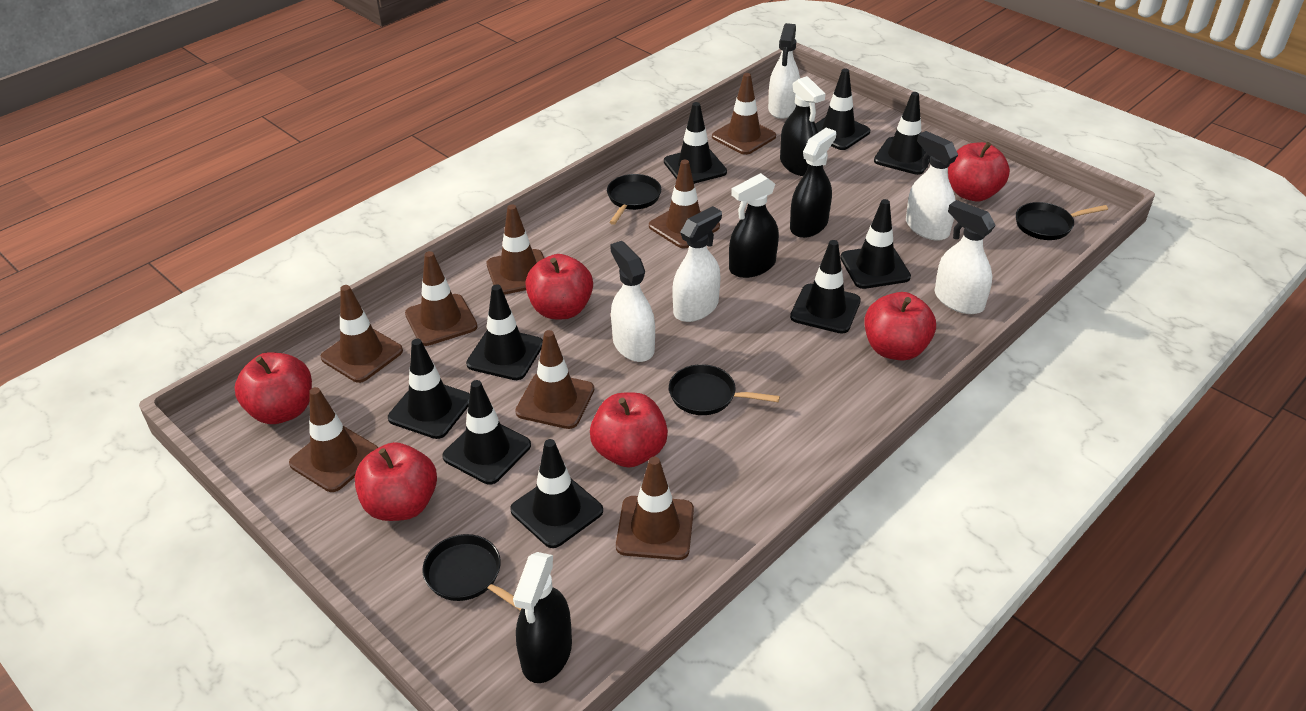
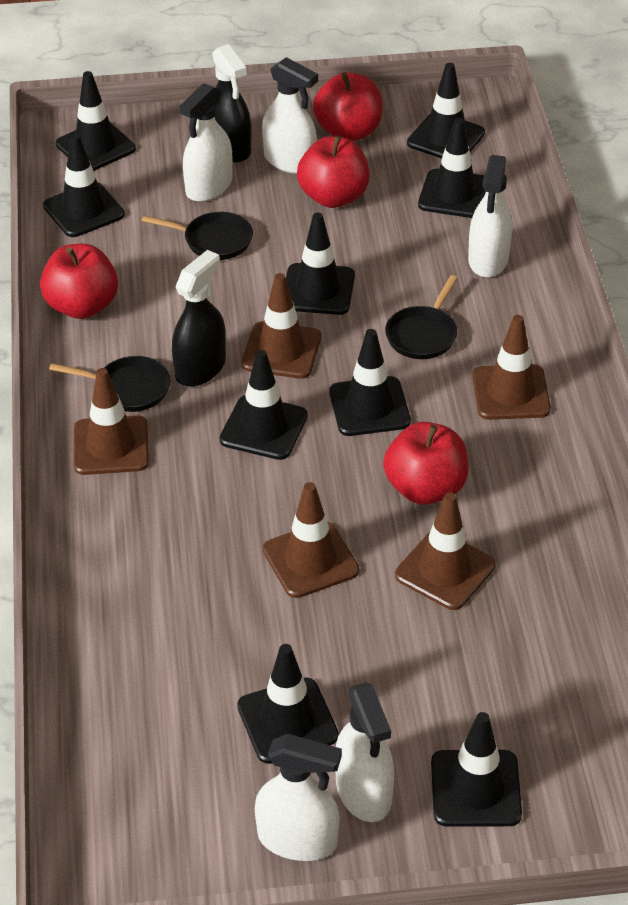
black pan: 4 -> 3
black spray bottle: 4 -> 2
brown traffic cone: 8 -> 5
red apple: 6 -> 4

